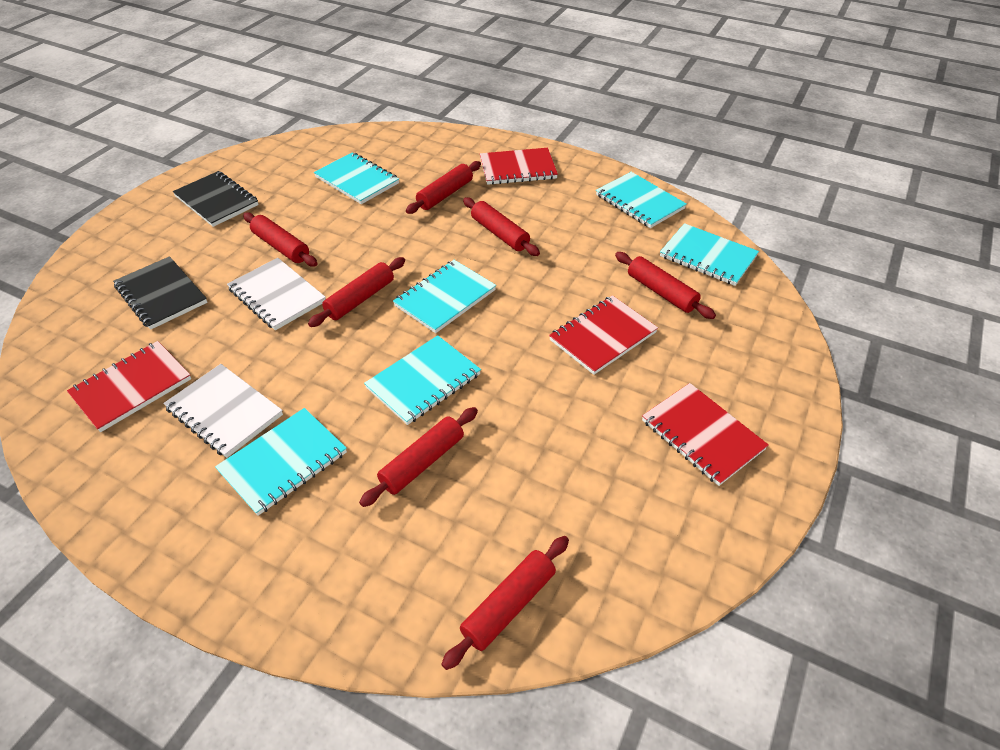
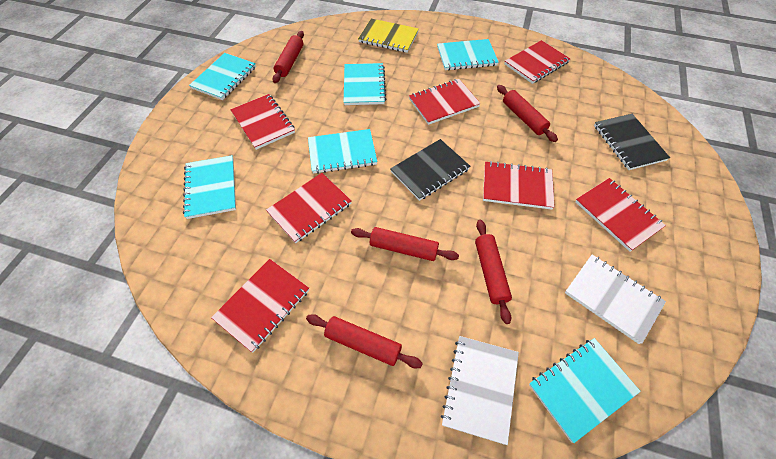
red notebook: 4 -> 7
red rolling pin: 7 -> 5
yellow notebook: 0 -> 1

